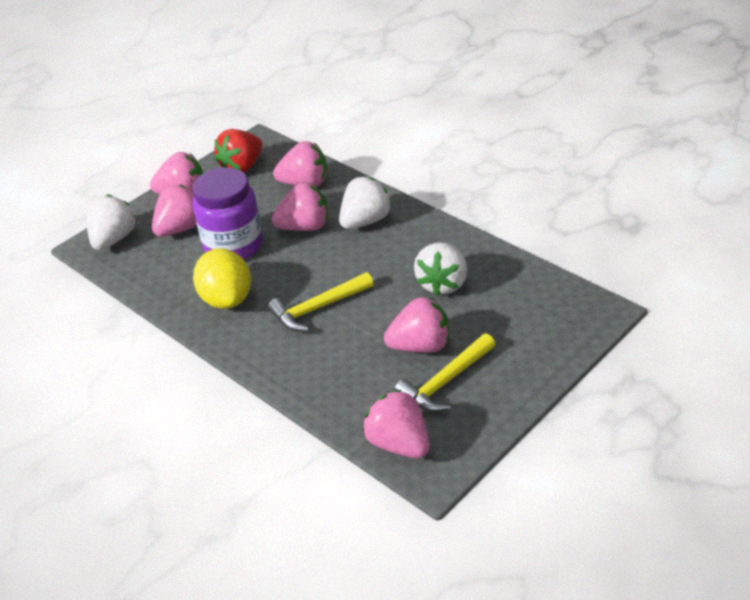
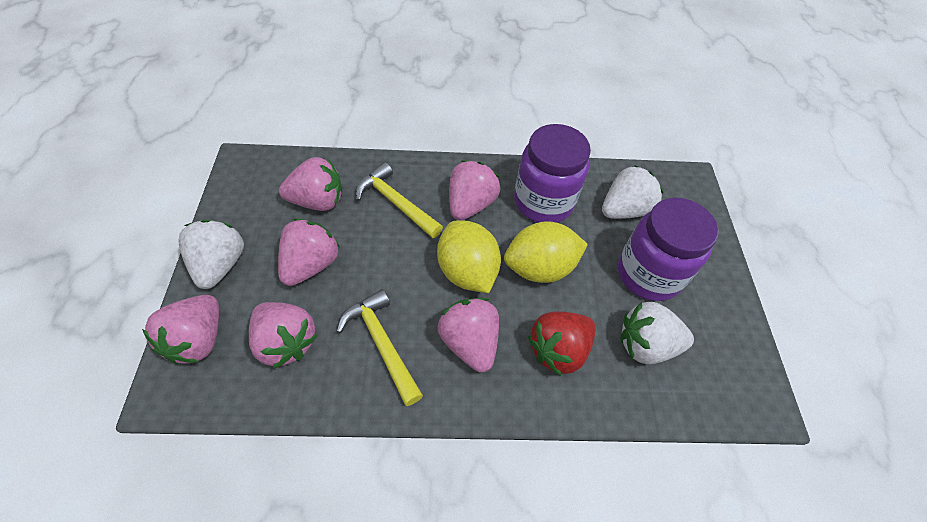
purple jar: 1 -> 2
yellow lemon: 1 -> 2

